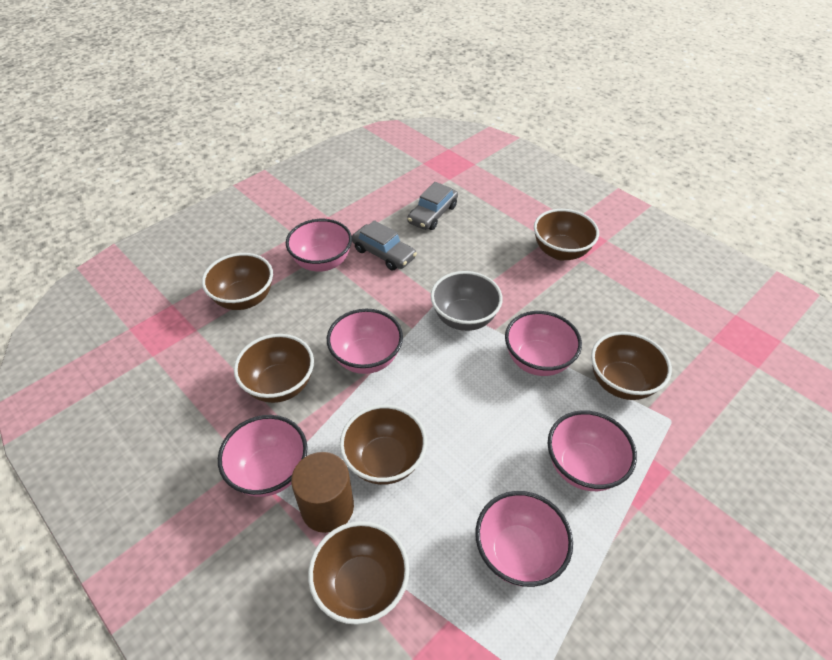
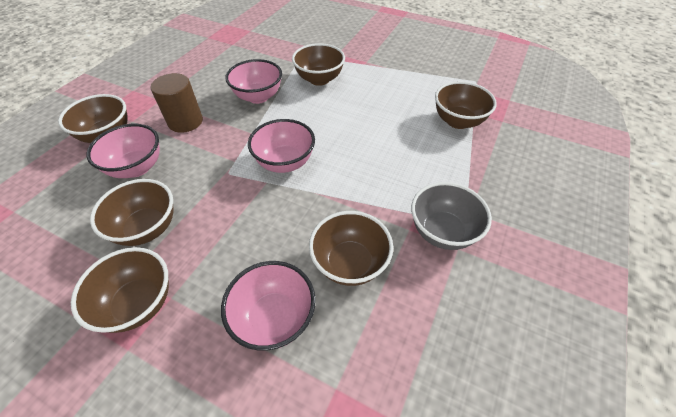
grey car: 2 -> 0
pink bowl: 6 -> 4

